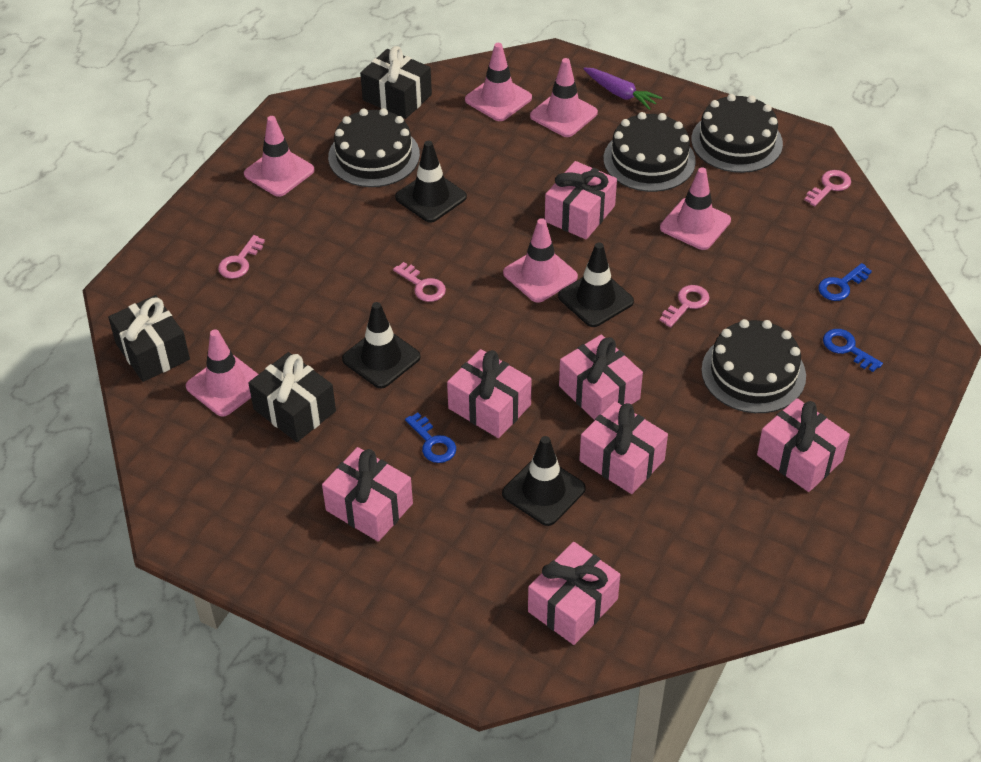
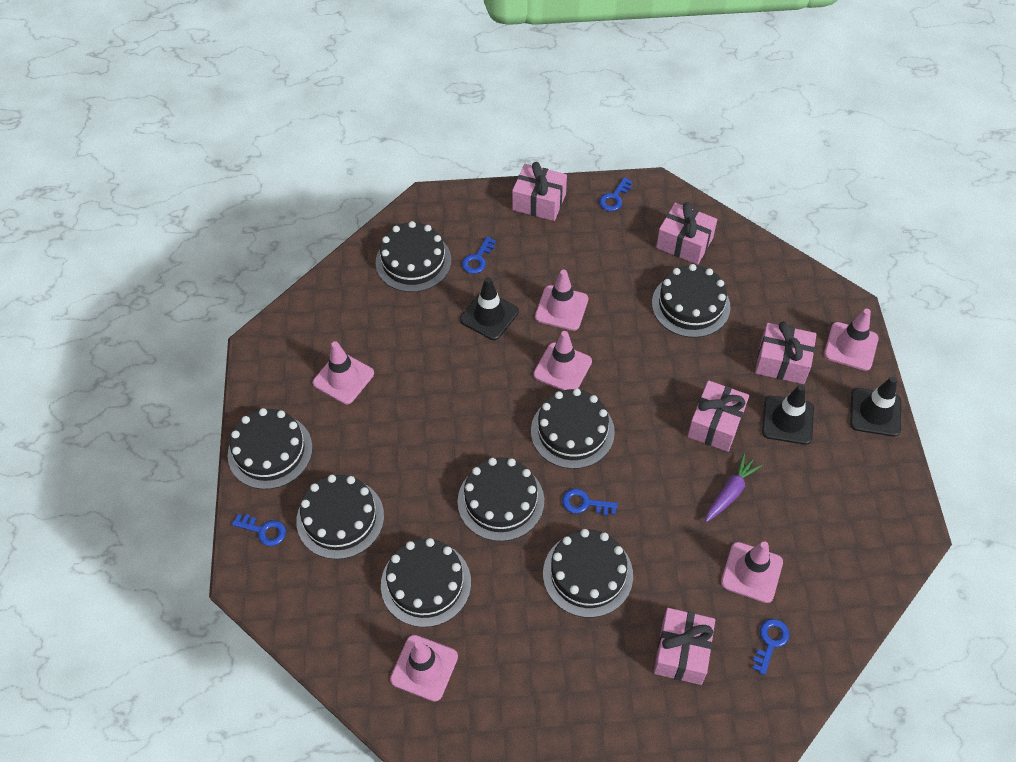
black cake: 4 -> 8
black gift: 3 -> 0
black traffic cone: 4 -> 3
blue key: 3 -> 5
pink gift: 7 -> 5
pink key: 4 -> 0

